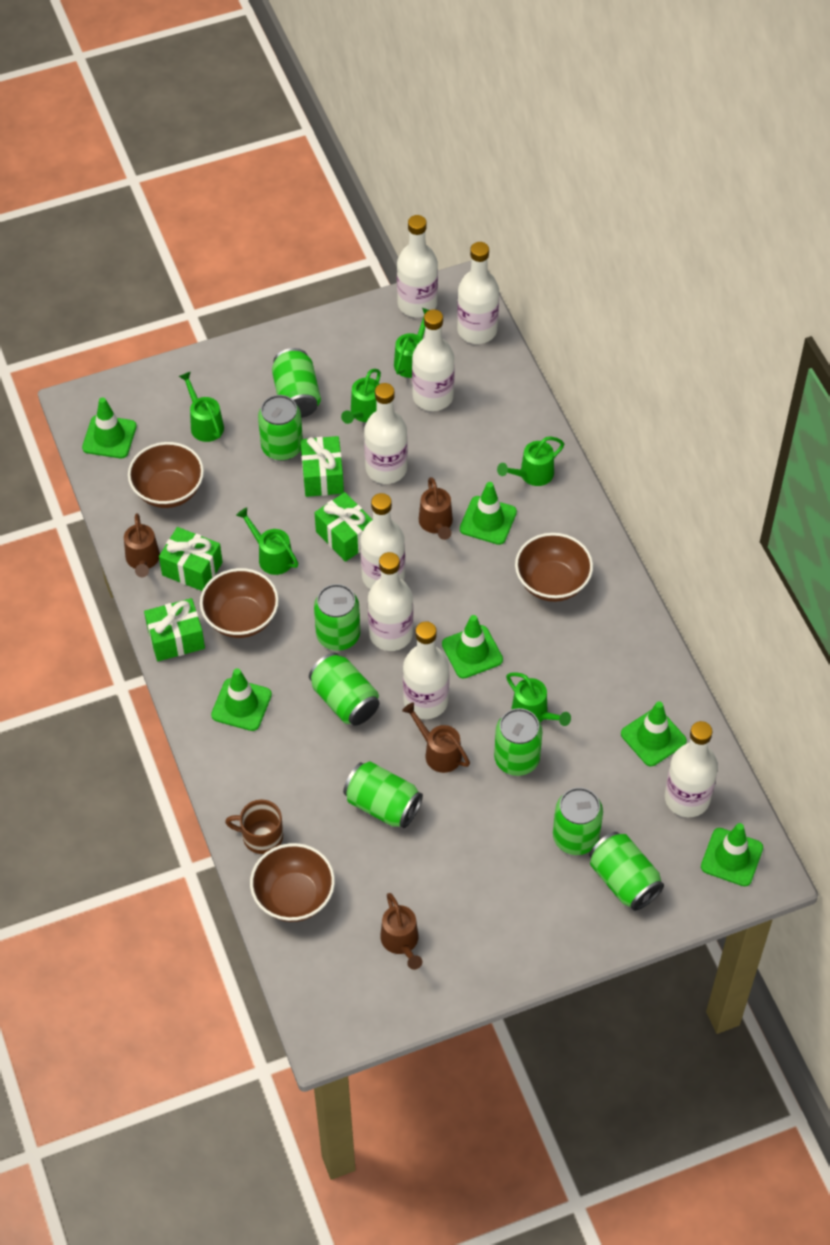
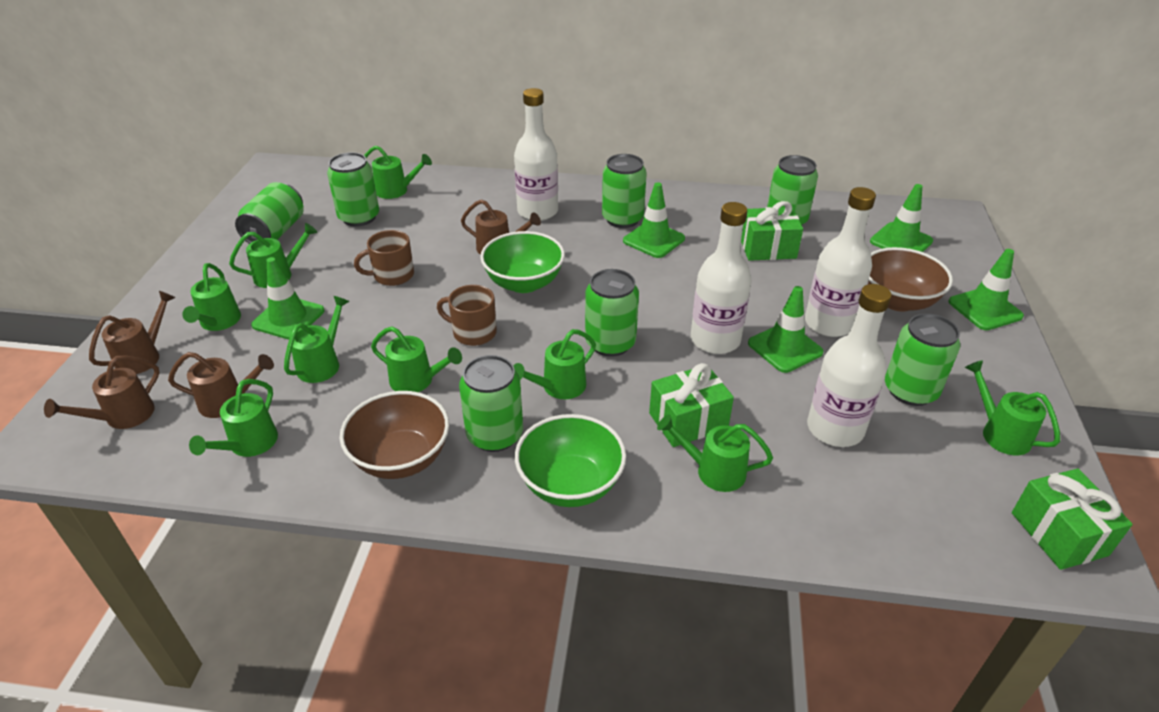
brown bowl: 4 -> 2
brown mug: 1 -> 2
green bowl: 0 -> 2
green can: 8 -> 7
green gift: 4 -> 3
green traffic cone: 6 -> 5
green watering can: 6 -> 9
white bottle: 8 -> 4

